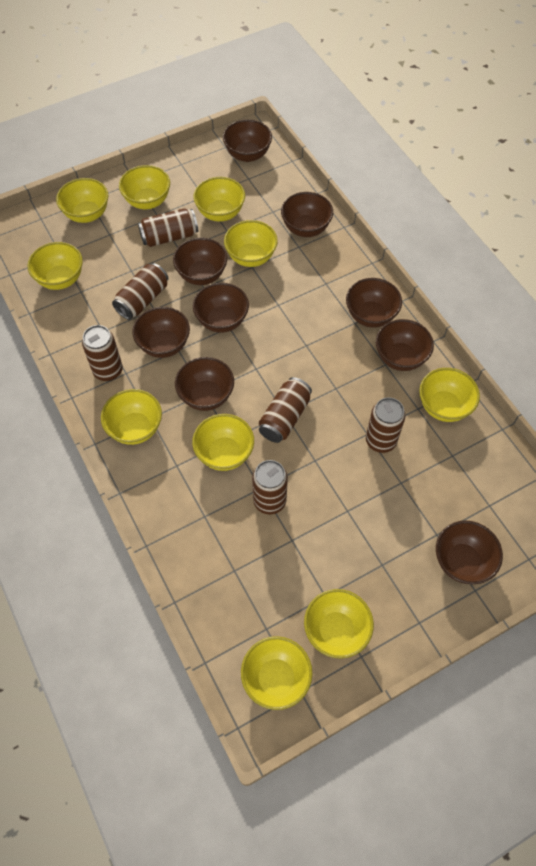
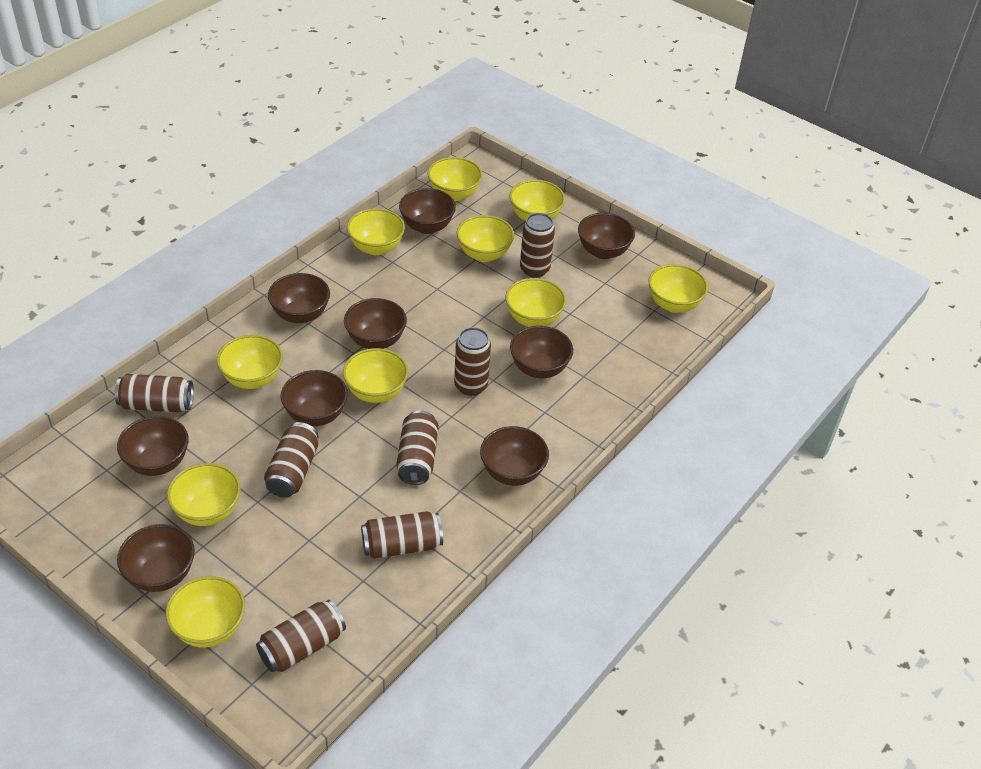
brown can: 6 -> 7

